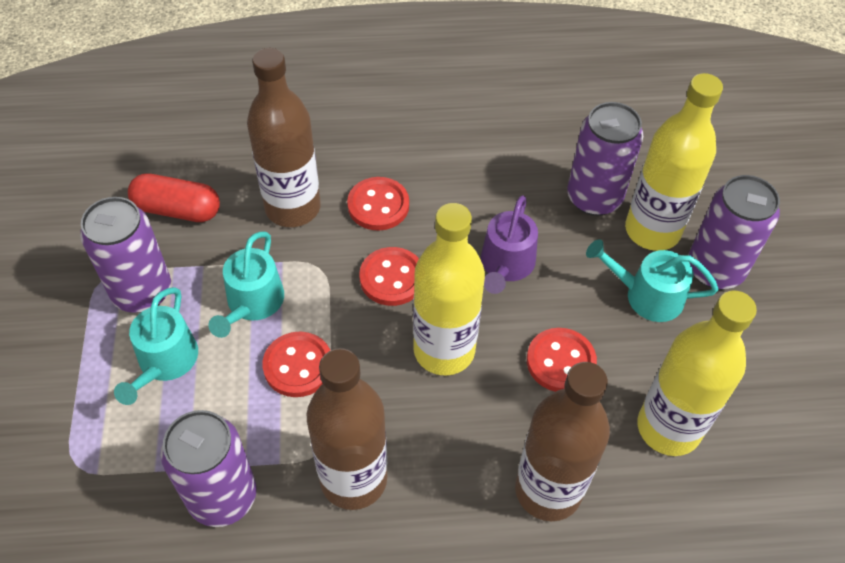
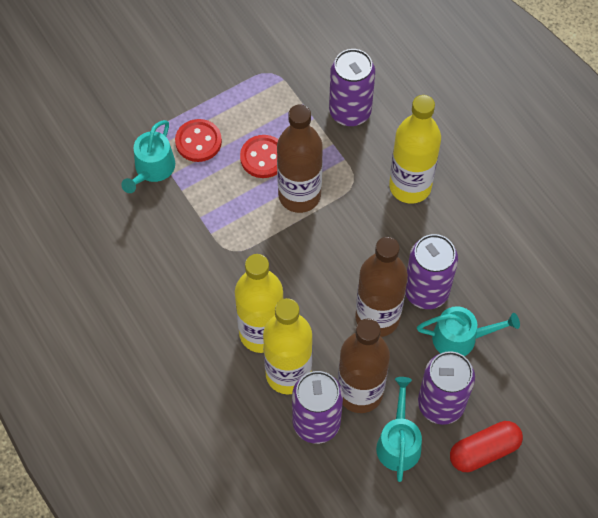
purple watering can: 1 -> 0
red button: 4 -> 2

